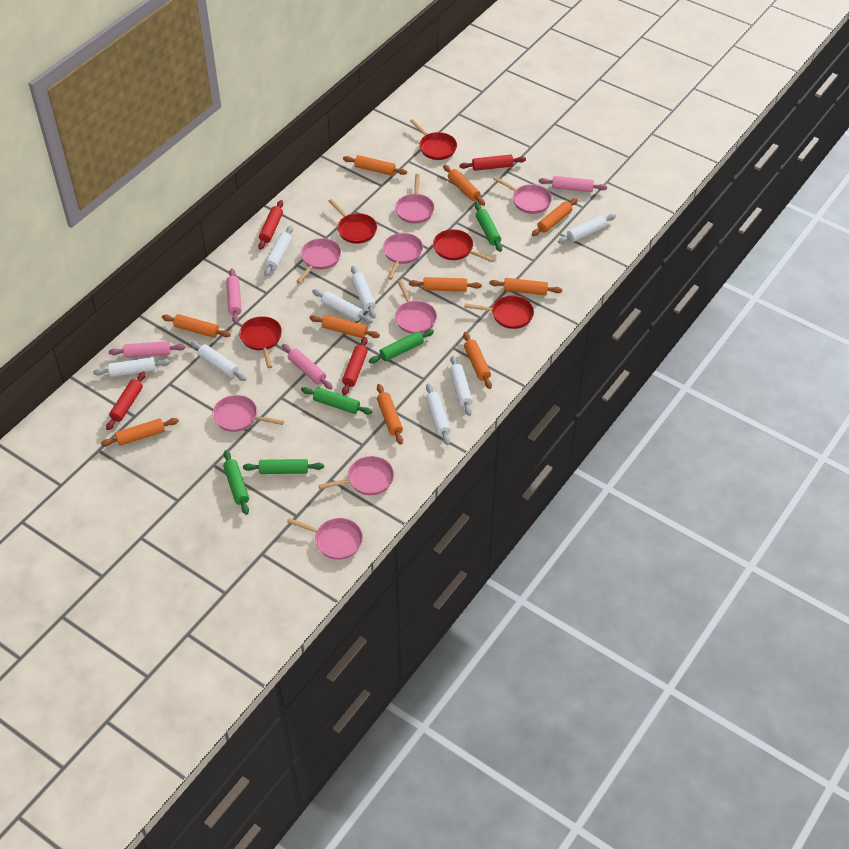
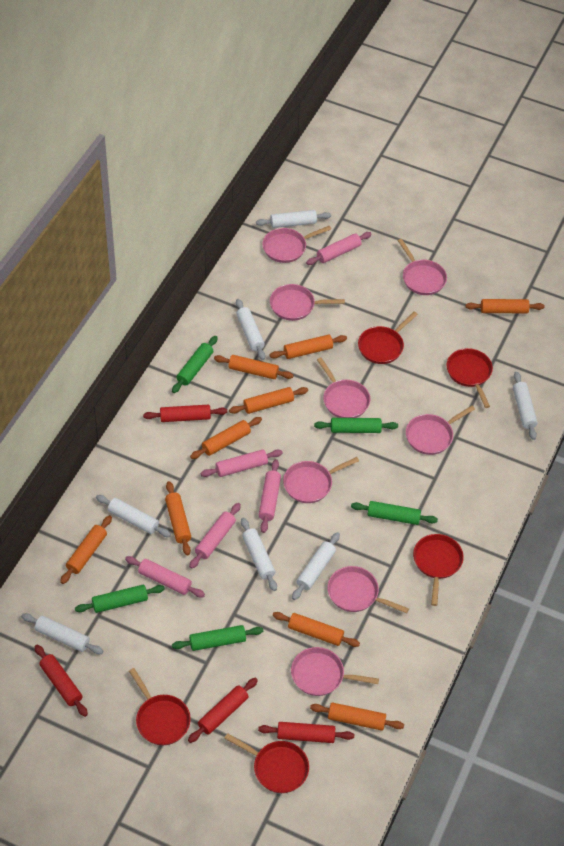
orange rolling pin: 10 -> 9
pink rolling pin: 4 -> 5
white rolling pin: 8 -> 7

